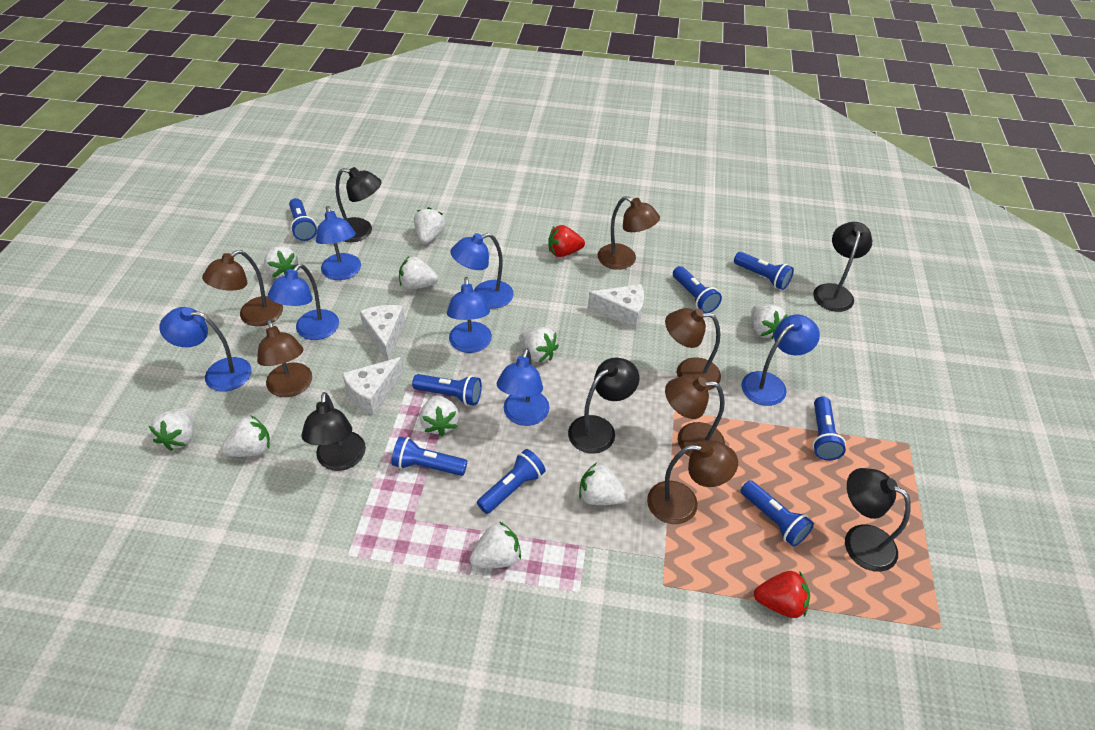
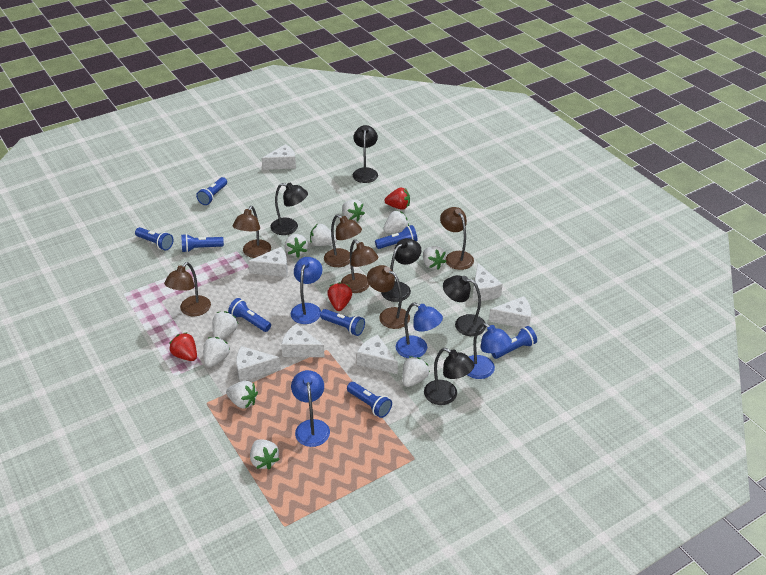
blue lamp: 7 -> 4
red strawberry: 2 -> 3
white cheese: 3 -> 7

